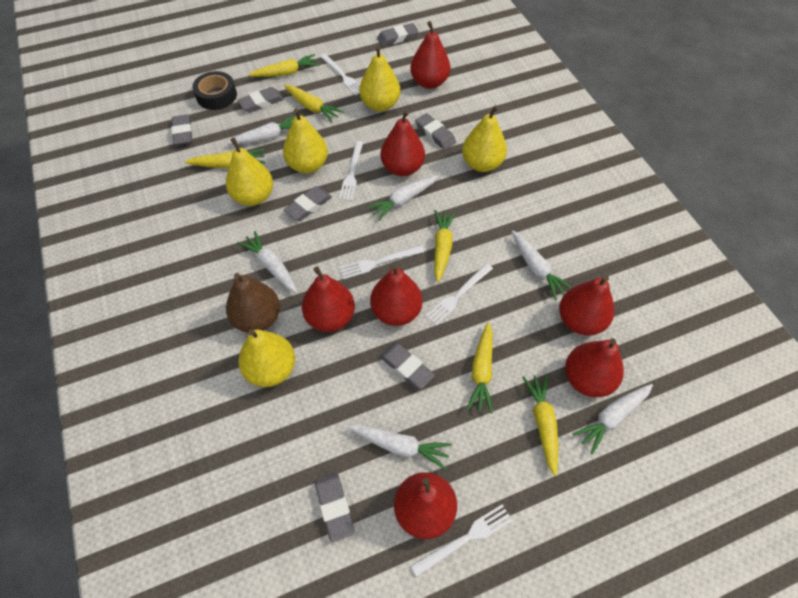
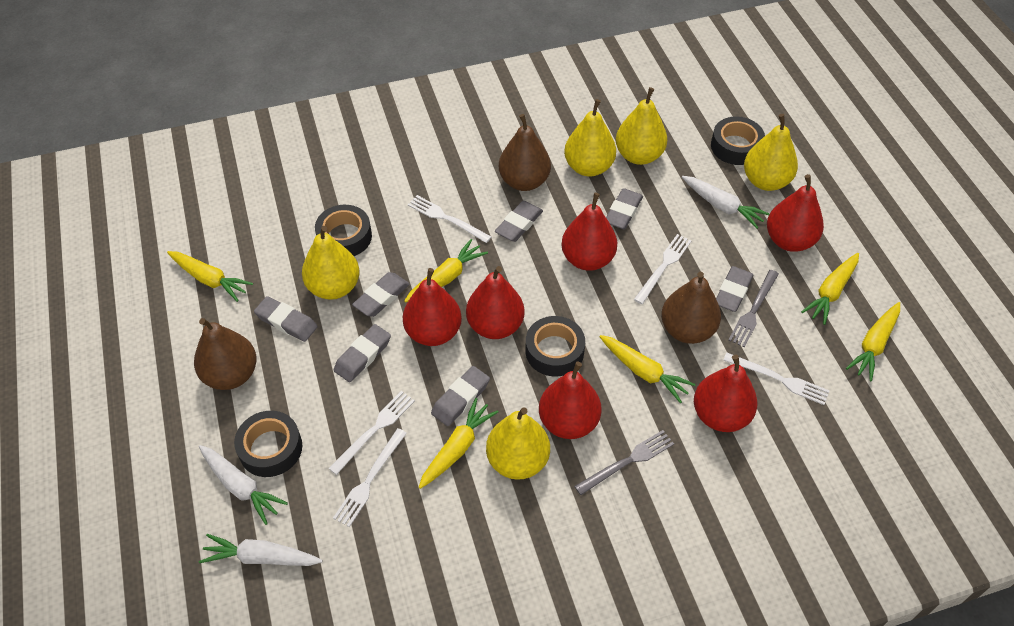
black tape: 1 -> 4
brown pear: 1 -> 3
grey fork: 0 -> 2
red pear: 7 -> 6
white carrot: 6 -> 3

